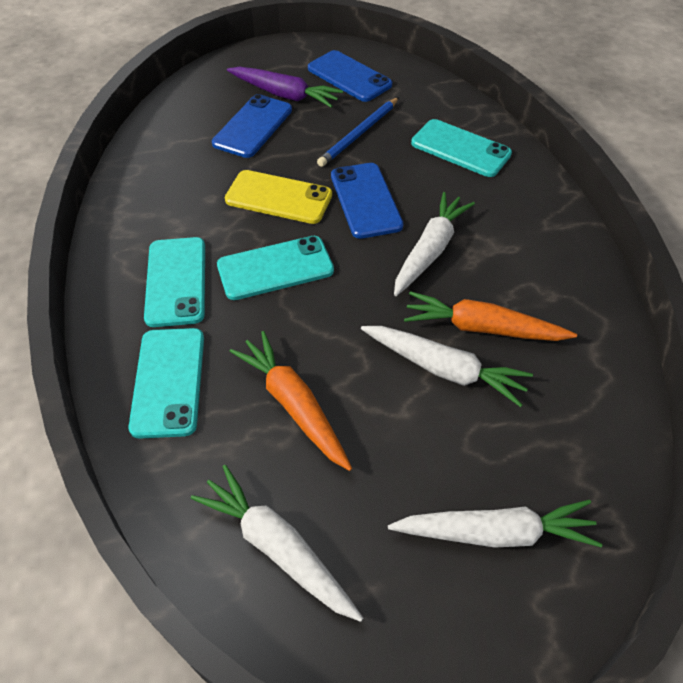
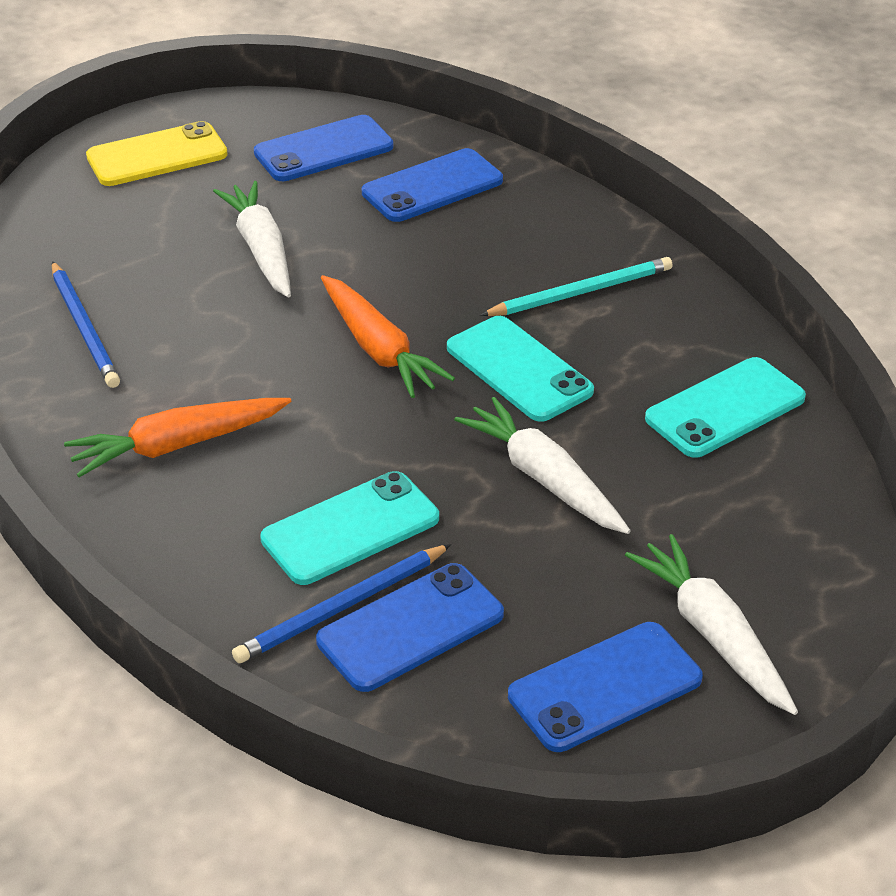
blue pencil: 1 -> 2
blue phone: 3 -> 4
purple carrot: 1 -> 0
turquoise pencil: 0 -> 1
turquoise phone: 4 -> 3
white carrot: 4 -> 3

